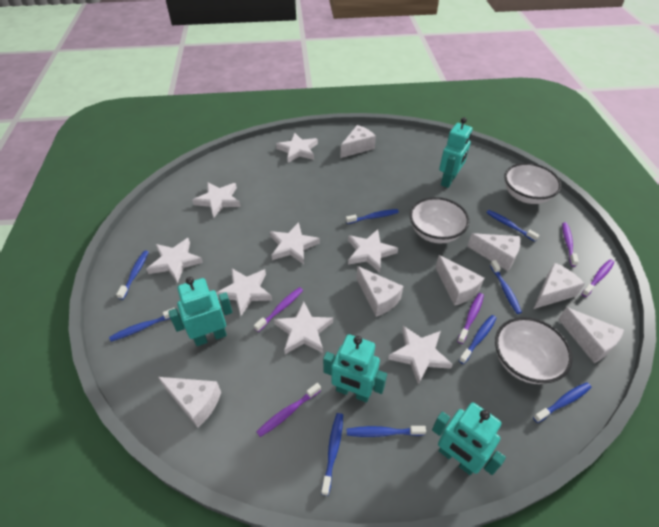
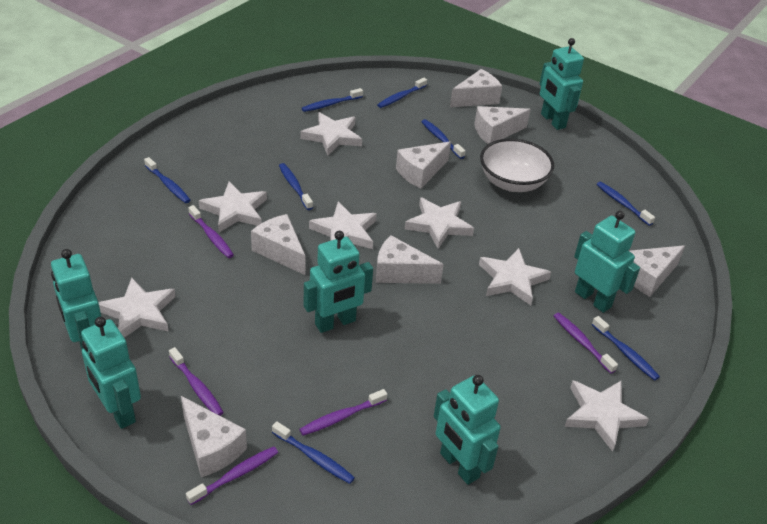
blue toothbrush: 9 -> 8
turquoise robot: 4 -> 6
white bowl: 3 -> 1
white star: 8 -> 7

